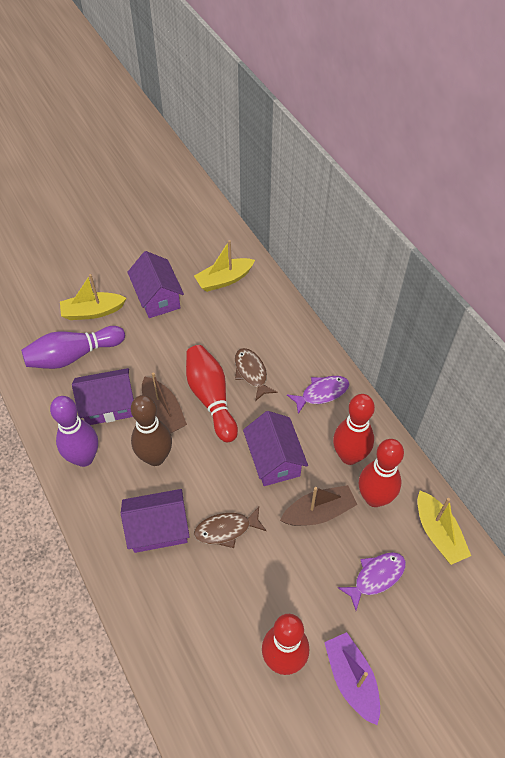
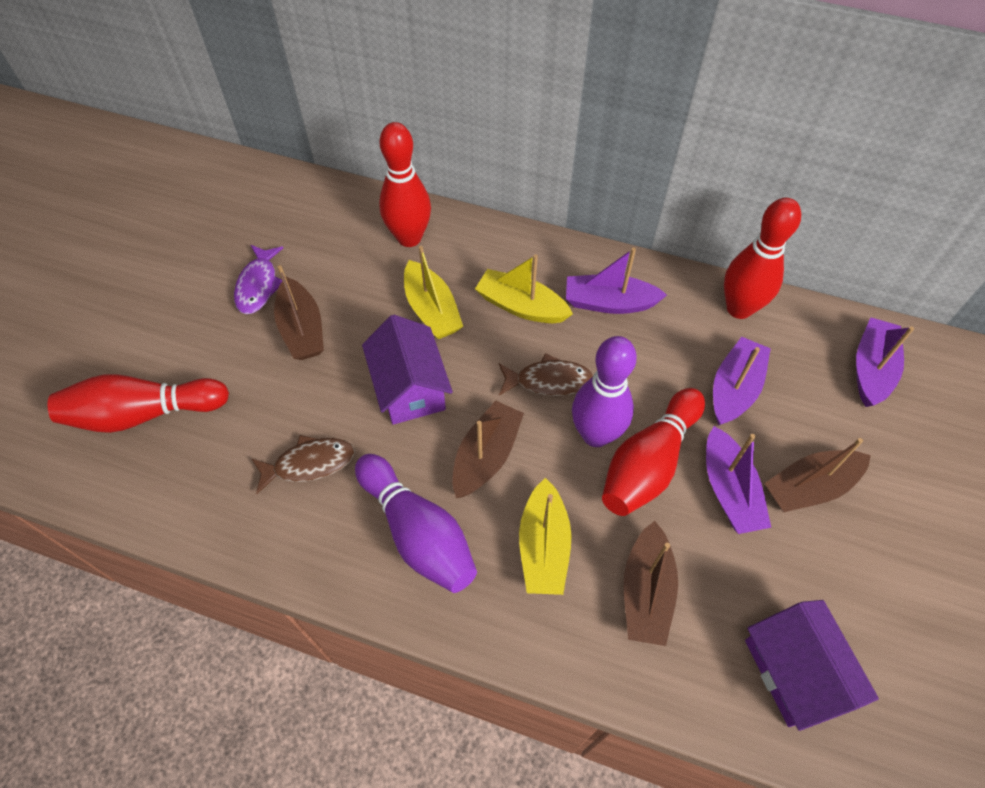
brown boat: 2 -> 4
brown bowling pin: 1 -> 0
purple boat: 1 -> 4
purple fish: 2 -> 1
purple house: 4 -> 2

